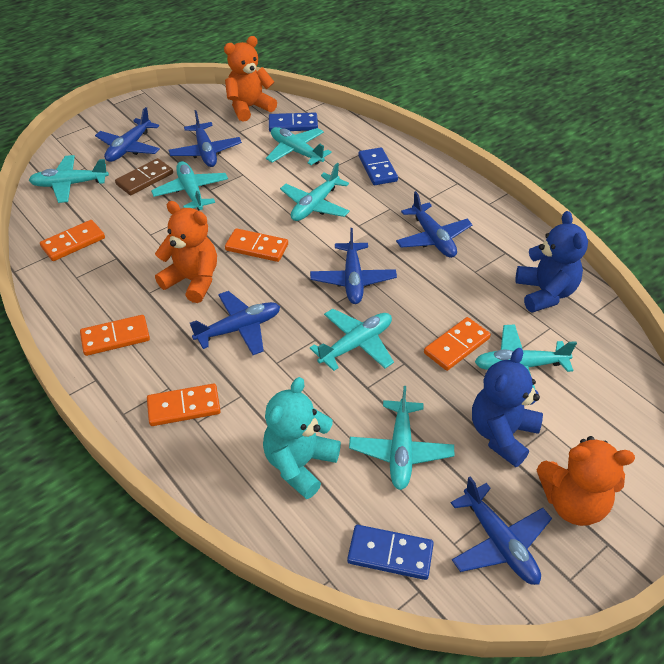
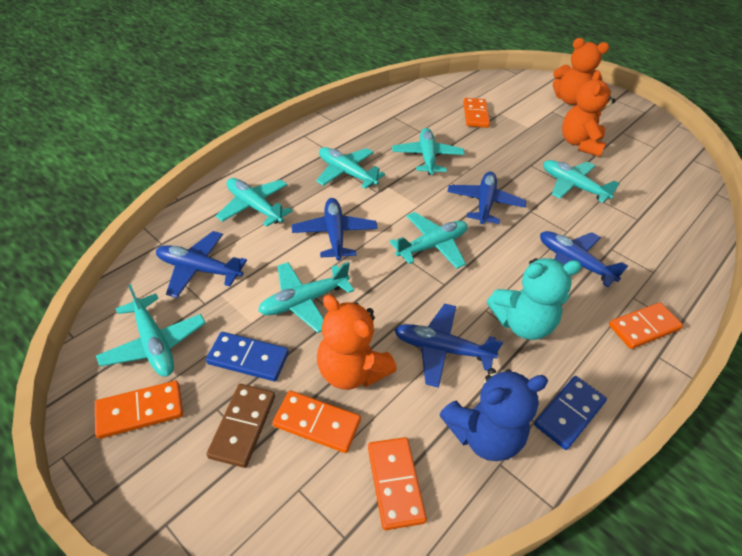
blue domino: 3 -> 2
blue plane: 6 -> 5
blue teddy bear: 2 -> 1

